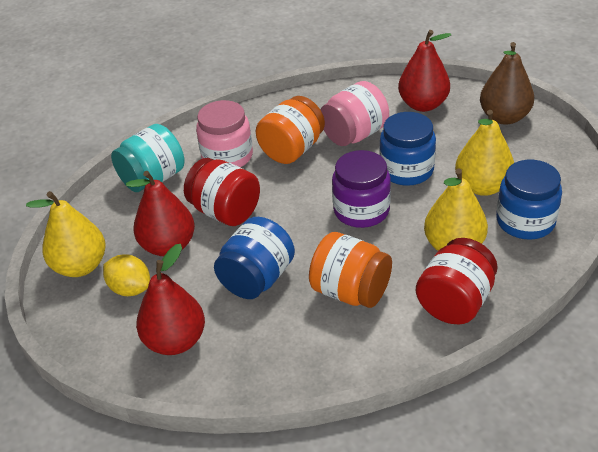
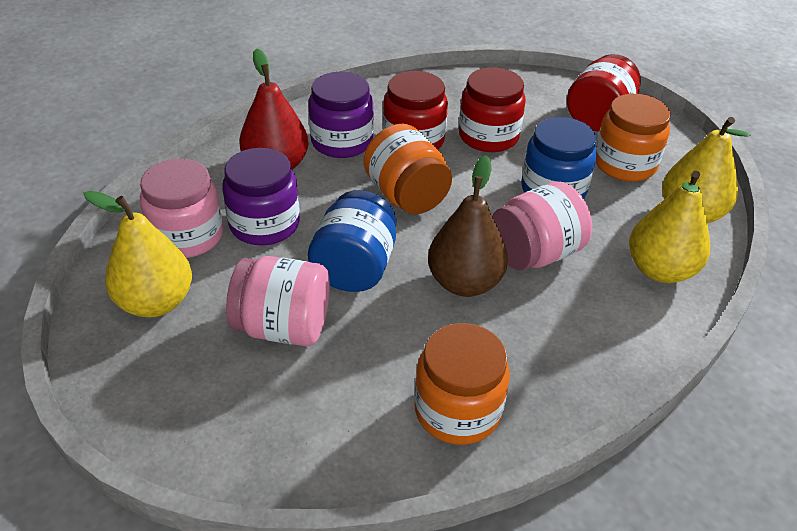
blue jar: 3 -> 2
orange jar: 2 -> 3
pink jar: 2 -> 3
purple jar: 1 -> 2
red jar: 2 -> 3
red pear: 3 -> 1
turquoise jar: 1 -> 0
yellow lemon: 1 -> 0

